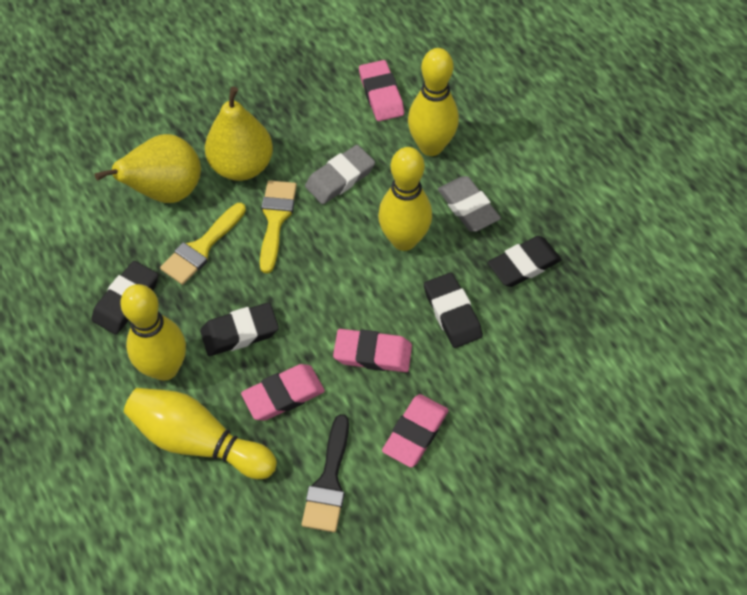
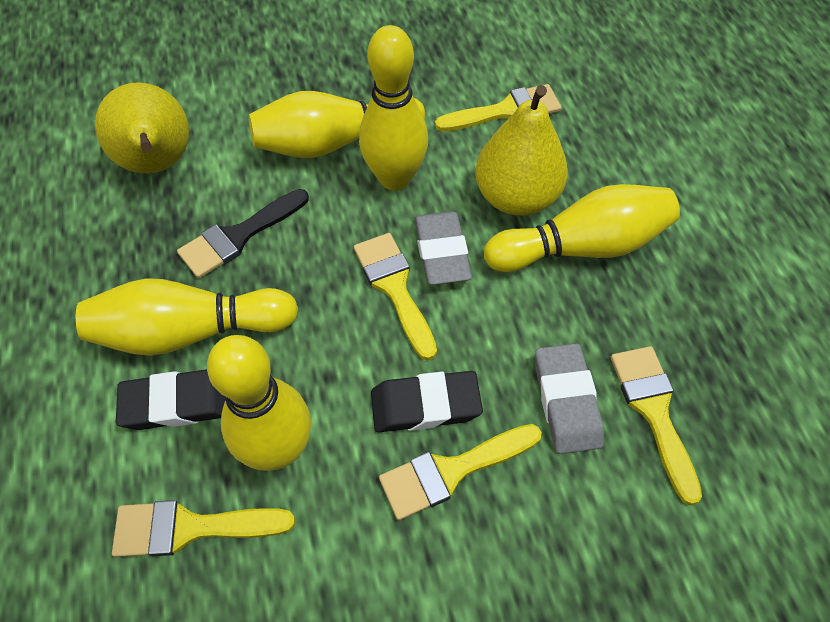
black eraser: 4 -> 2
pink eraser: 4 -> 0
yellow bowling pin: 4 -> 5
yellow brush: 2 -> 5

